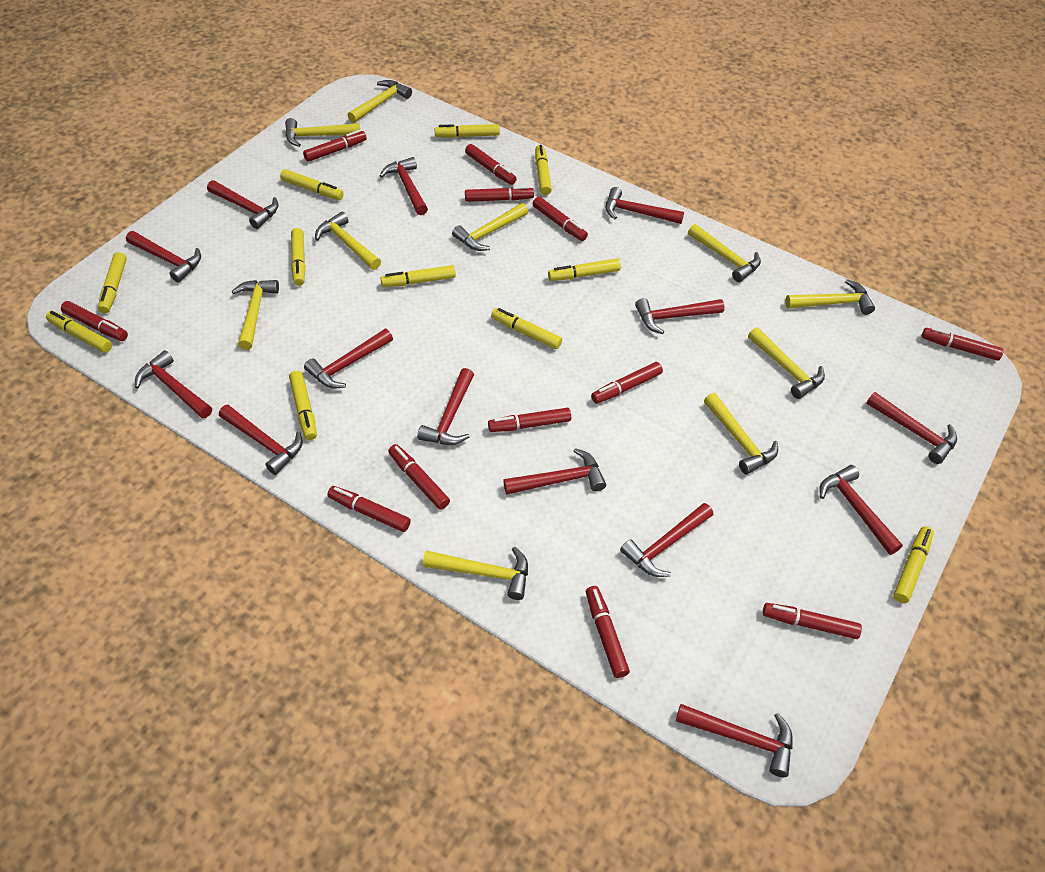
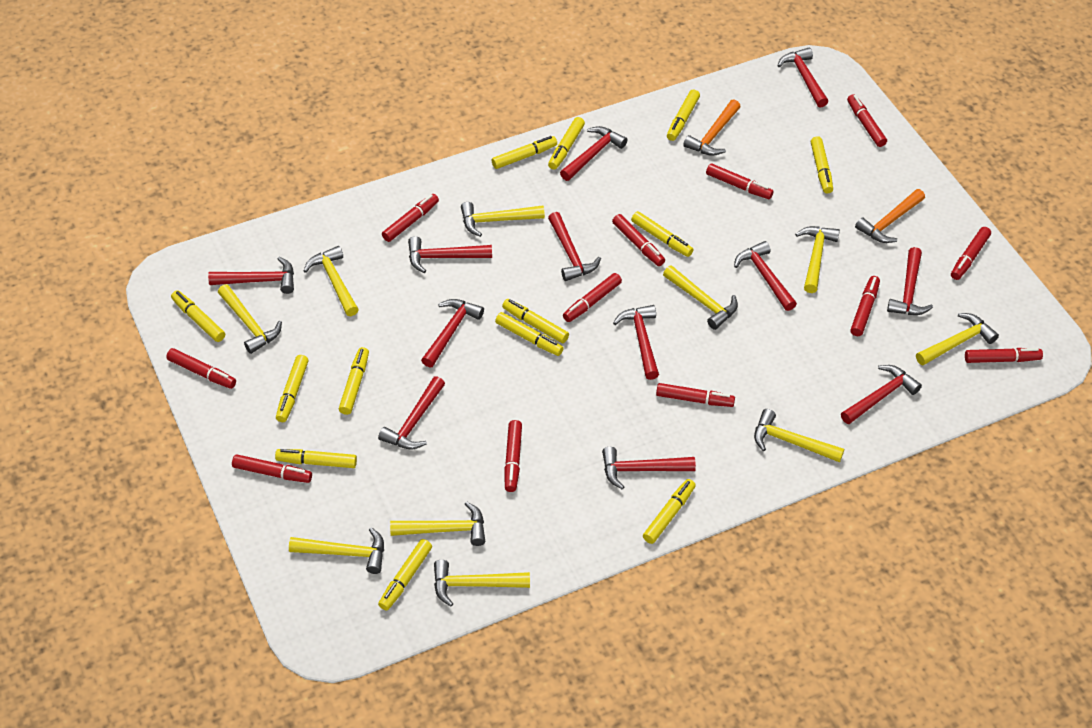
orange hammer: 0 -> 2
red hammer: 14 -> 12
yellow marker: 11 -> 13

